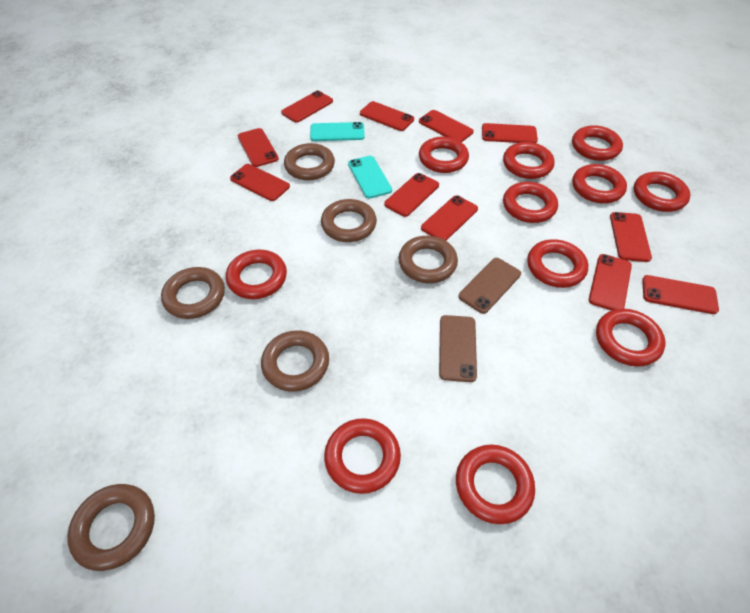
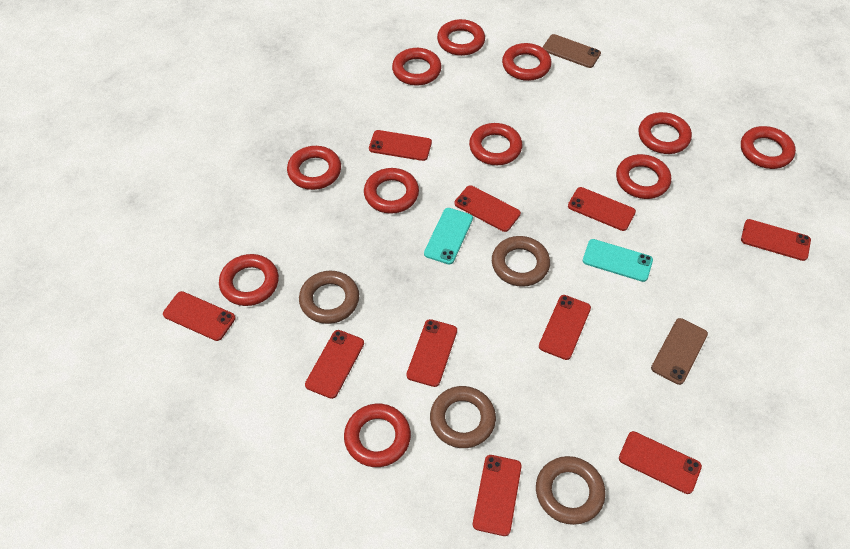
brown ring: 6 -> 4
red phone: 11 -> 10

